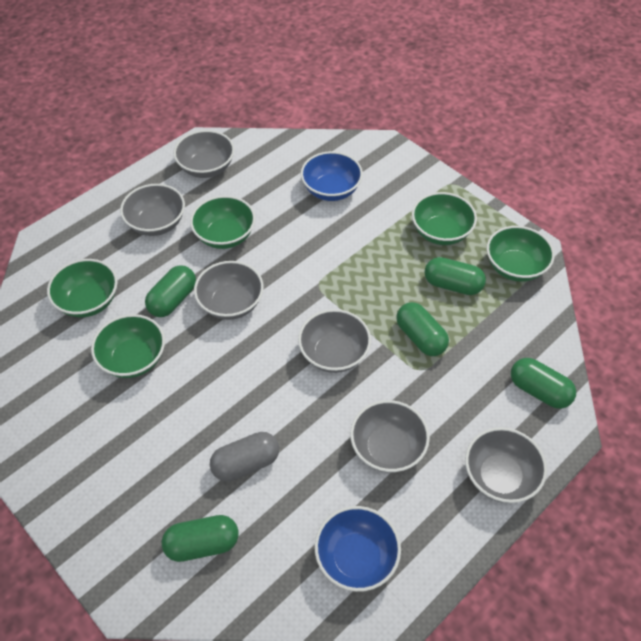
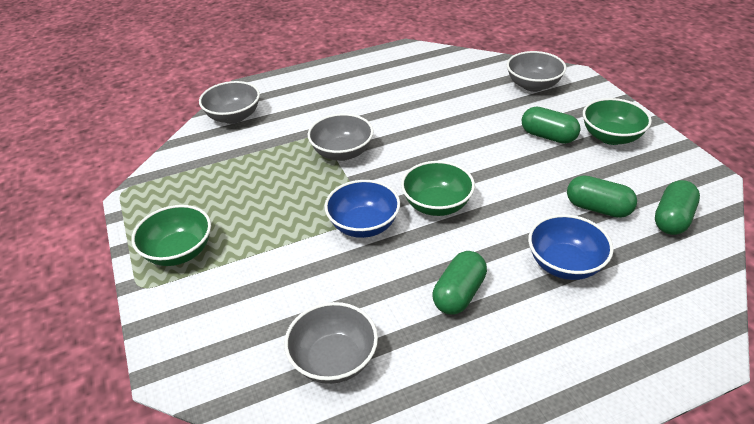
green bowl: 5 -> 3
green capsule: 5 -> 4
grey bowl: 6 -> 4
grey capsule: 1 -> 0

